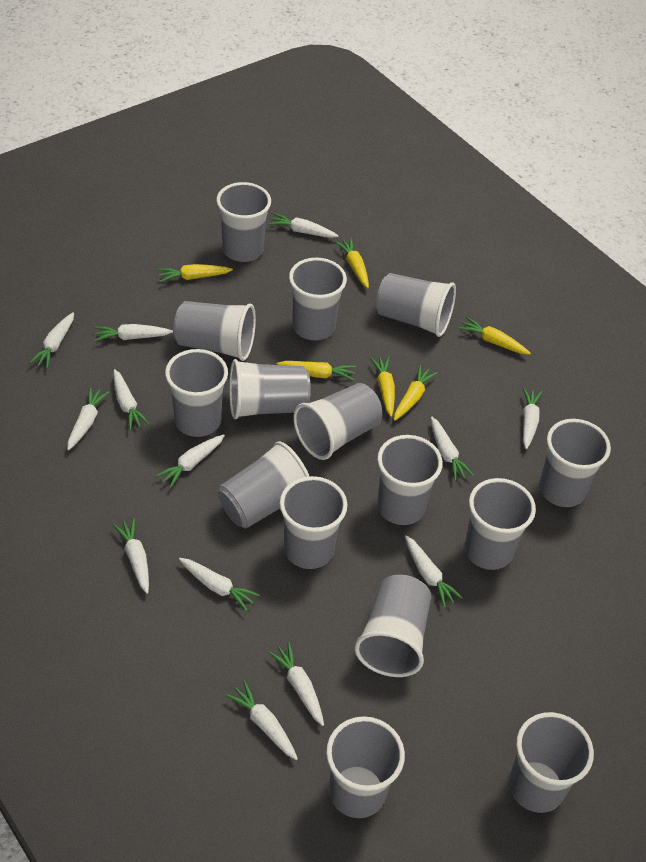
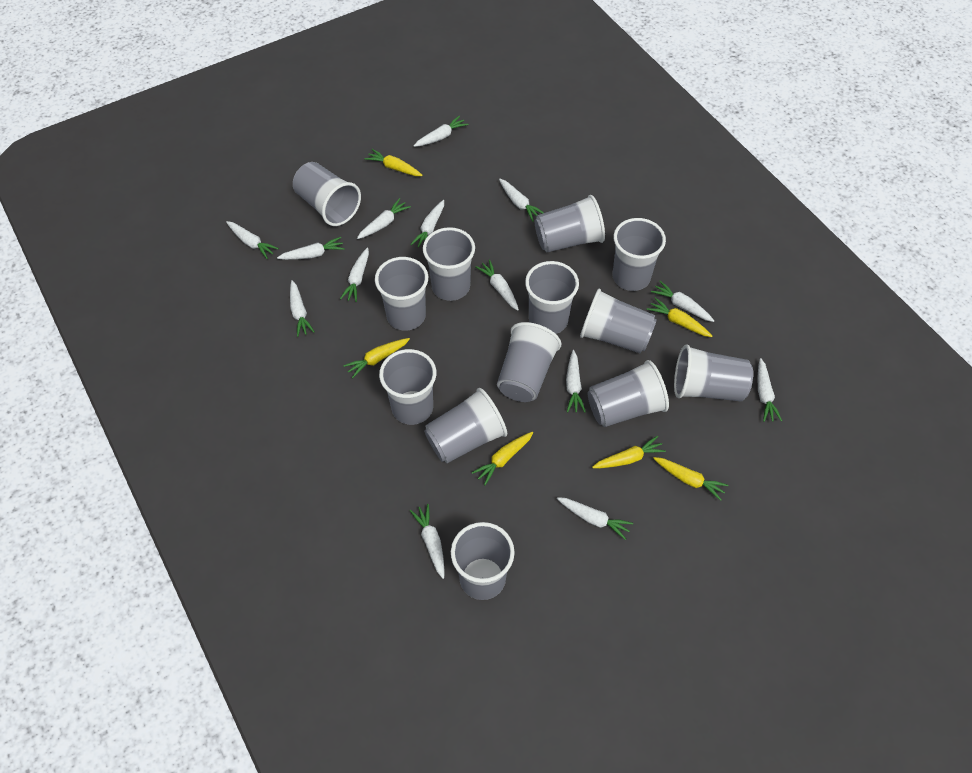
grey cup: 15 -> 13
white carrot: 13 -> 14

